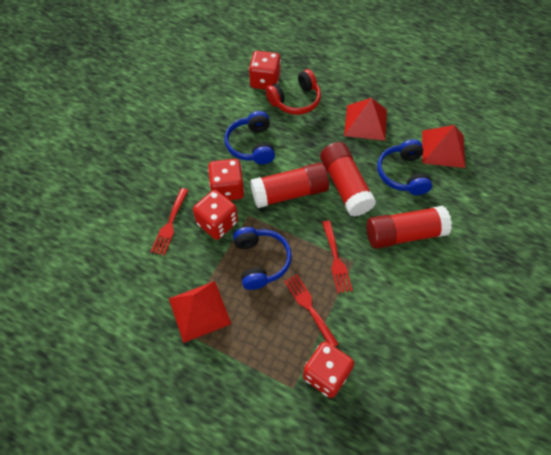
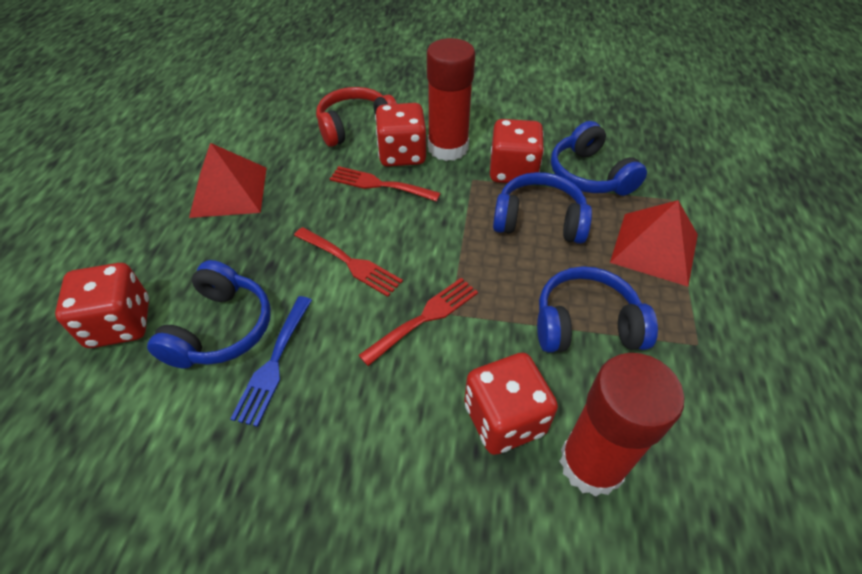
blue fork: 0 -> 1
blue headphones: 3 -> 4
red glue stick: 3 -> 2
red pyramid: 3 -> 2

